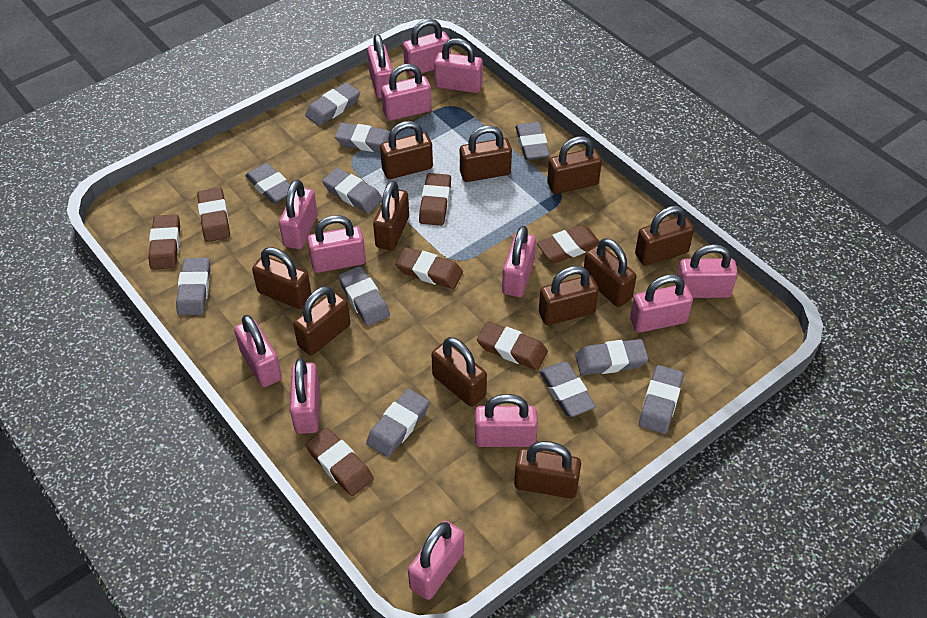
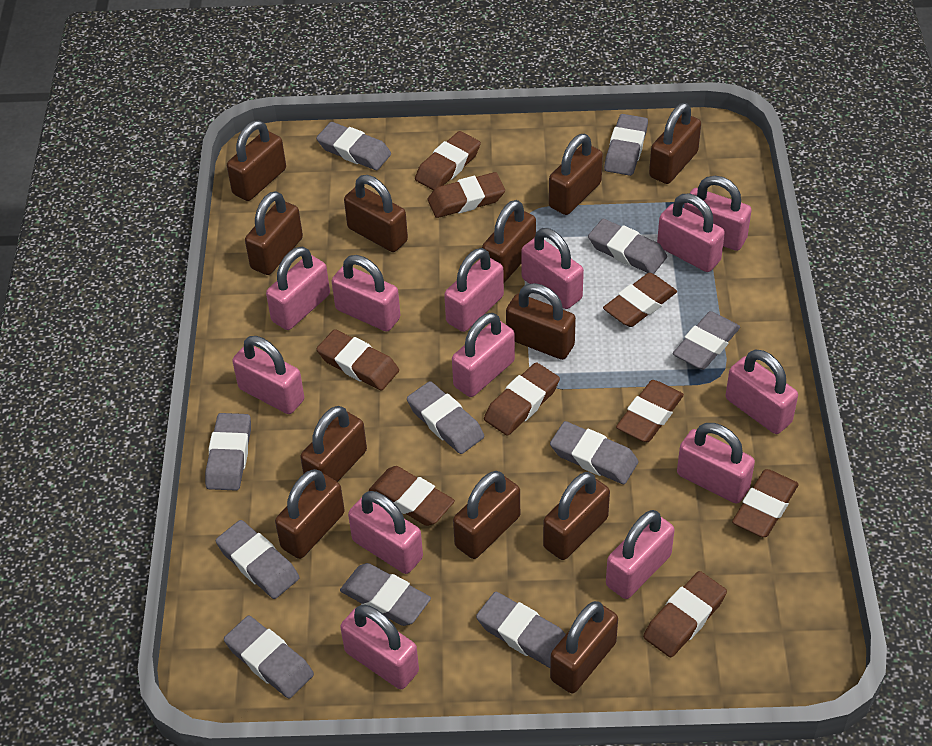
brown eraser: 7 -> 9
brown padlock: 11 -> 12

